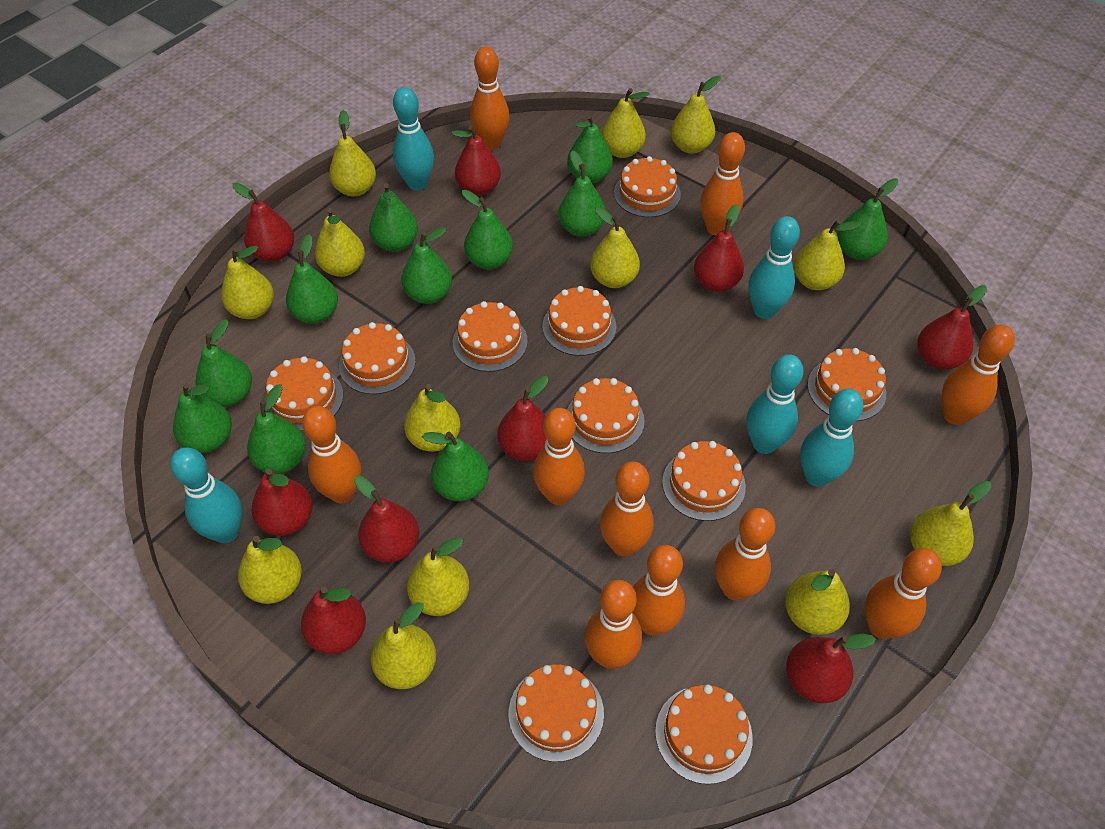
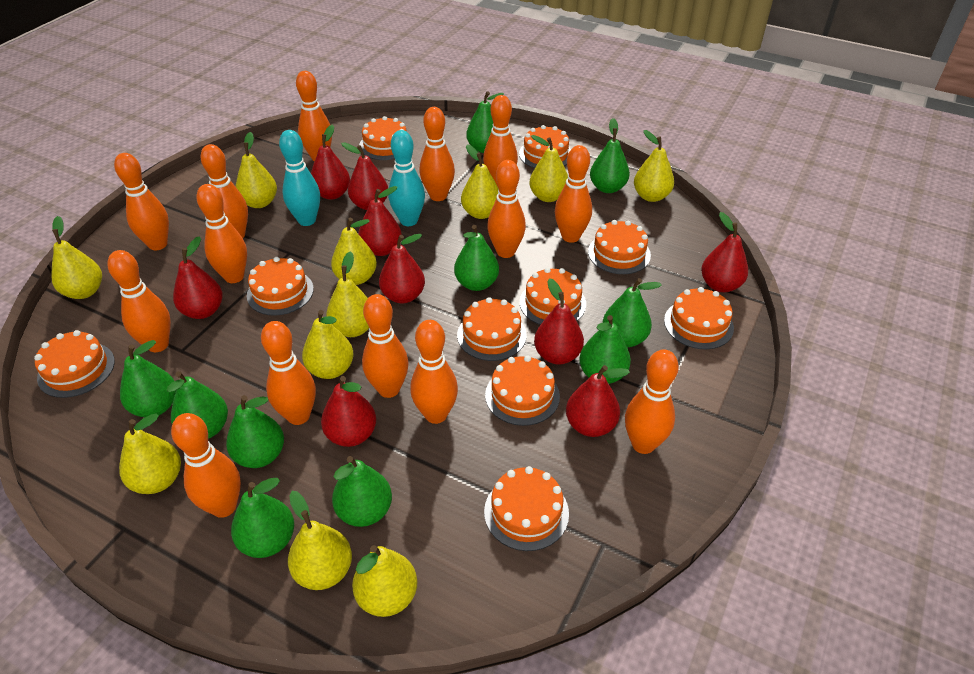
green pear: 11 -> 10
orange bowling pin: 10 -> 14
turquoise bowling pin: 5 -> 2
yellow pear: 13 -> 11

